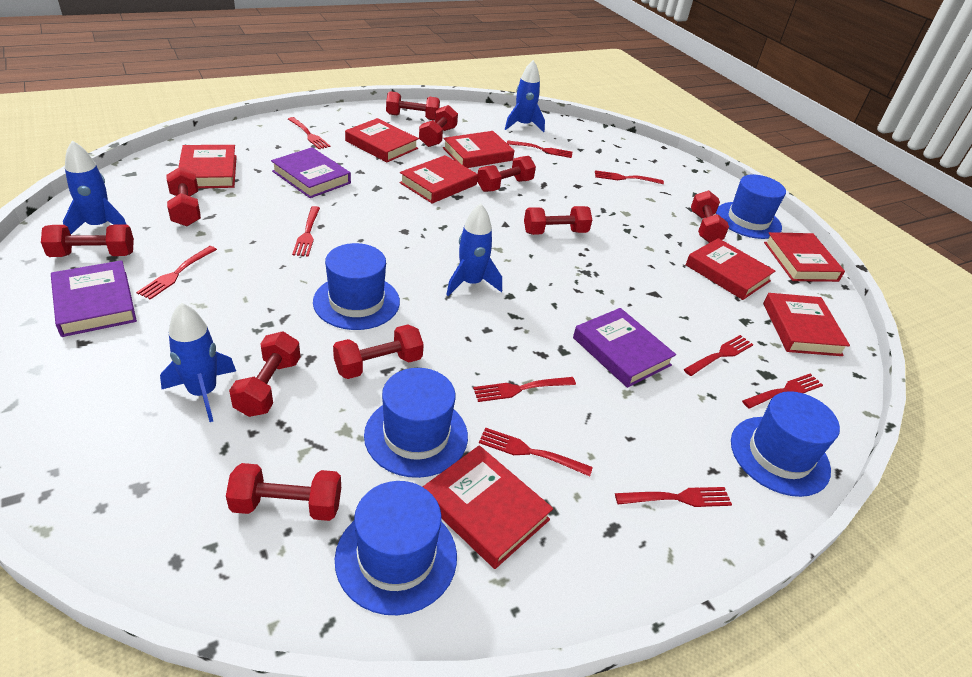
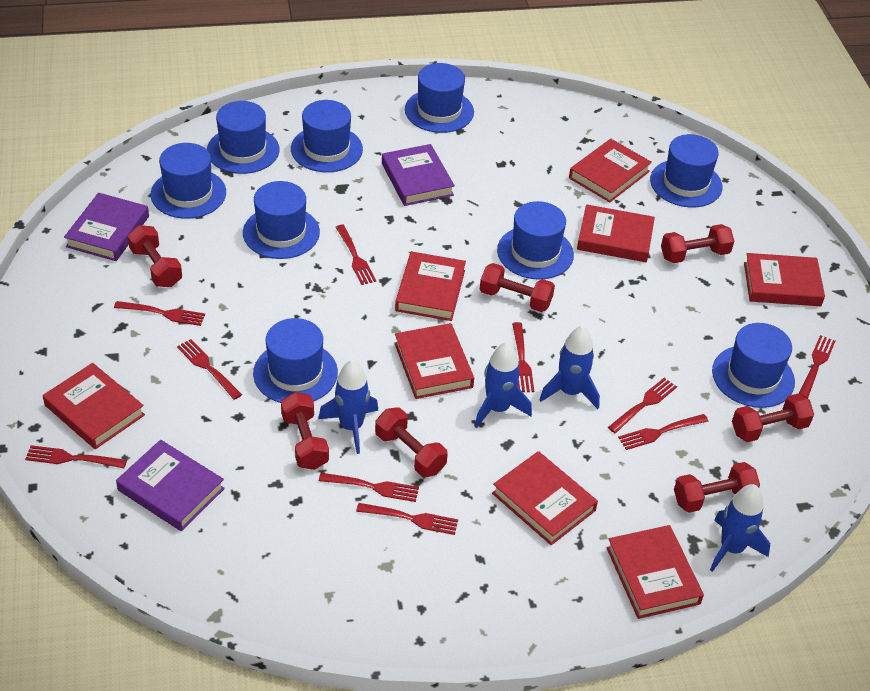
blue hat: 5 -> 9
red dumbbell: 10 -> 7

